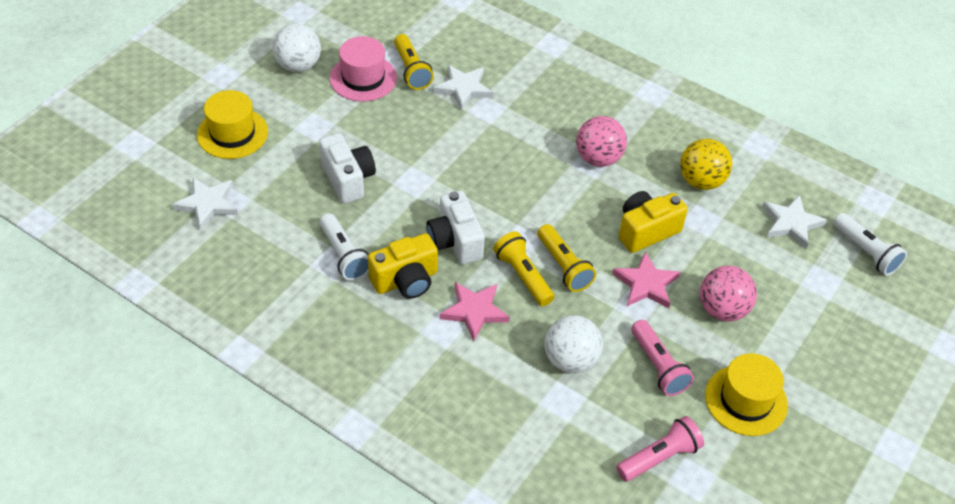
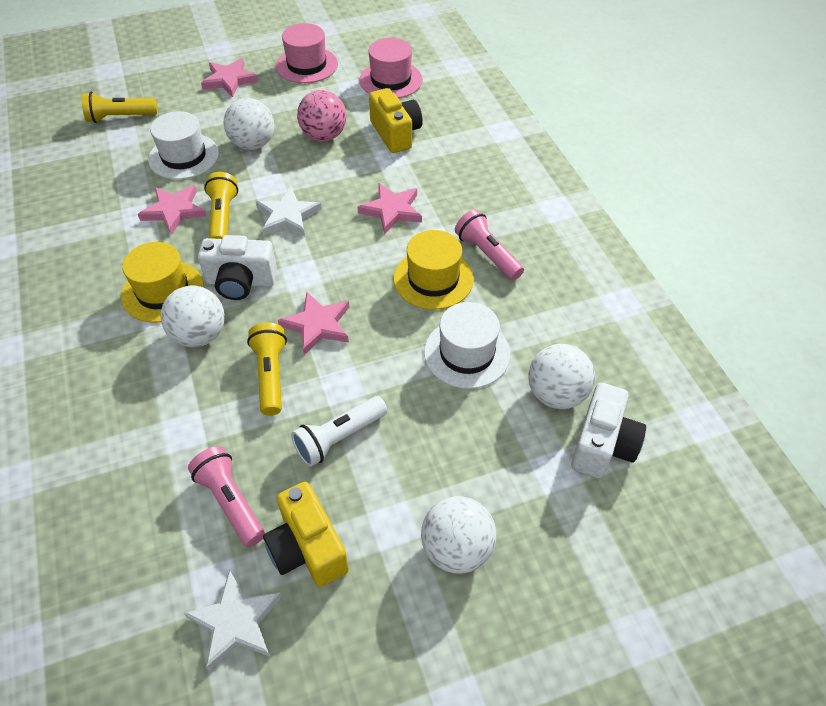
pink ball: 2 -> 1
pink hat: 1 -> 2
pink star: 2 -> 4
white ball: 2 -> 4
white flashlight: 2 -> 1
white hat: 0 -> 2
white star: 3 -> 2
yellow ball: 1 -> 0

